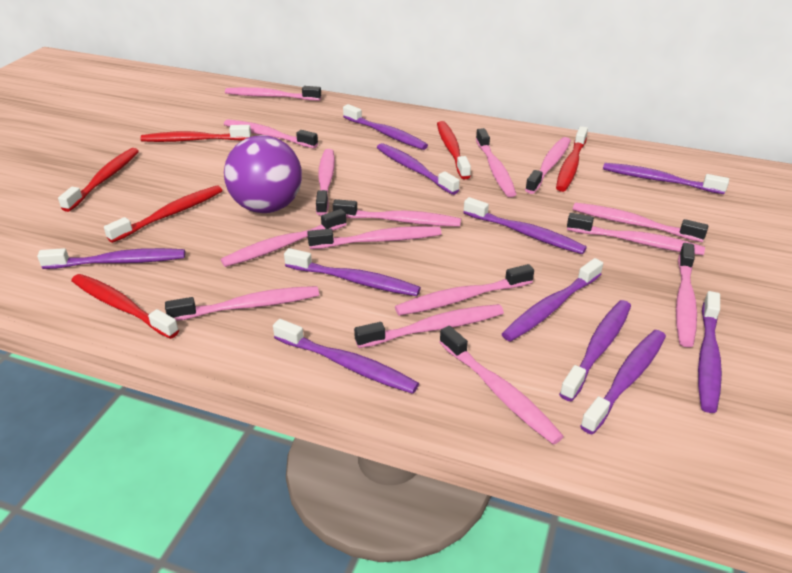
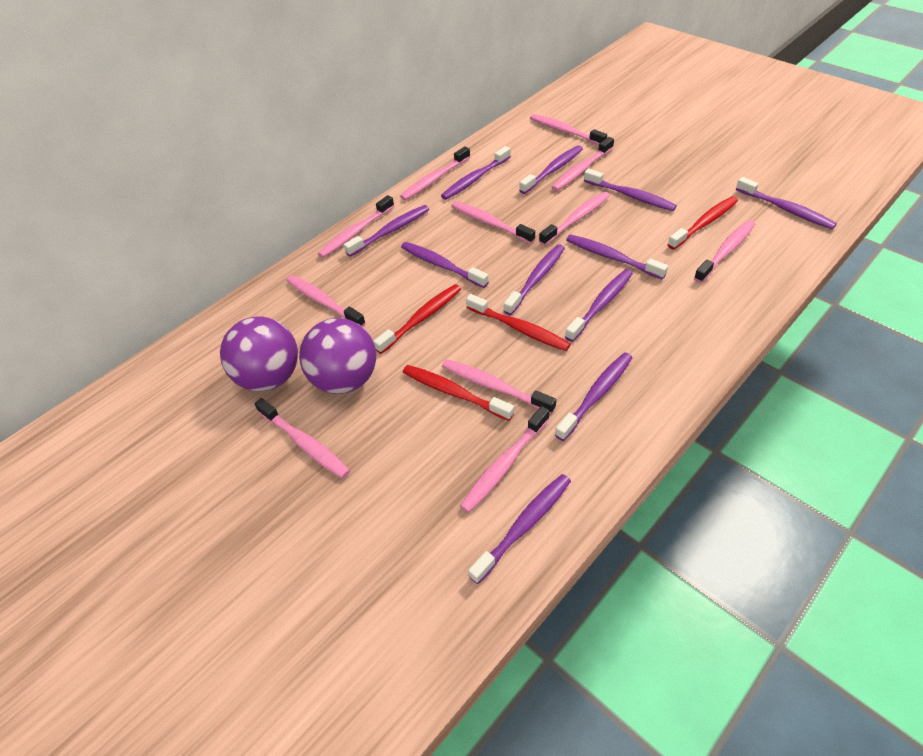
pink toothbrush: 15 -> 11
purple ball: 1 -> 2
red toothbrush: 6 -> 4

